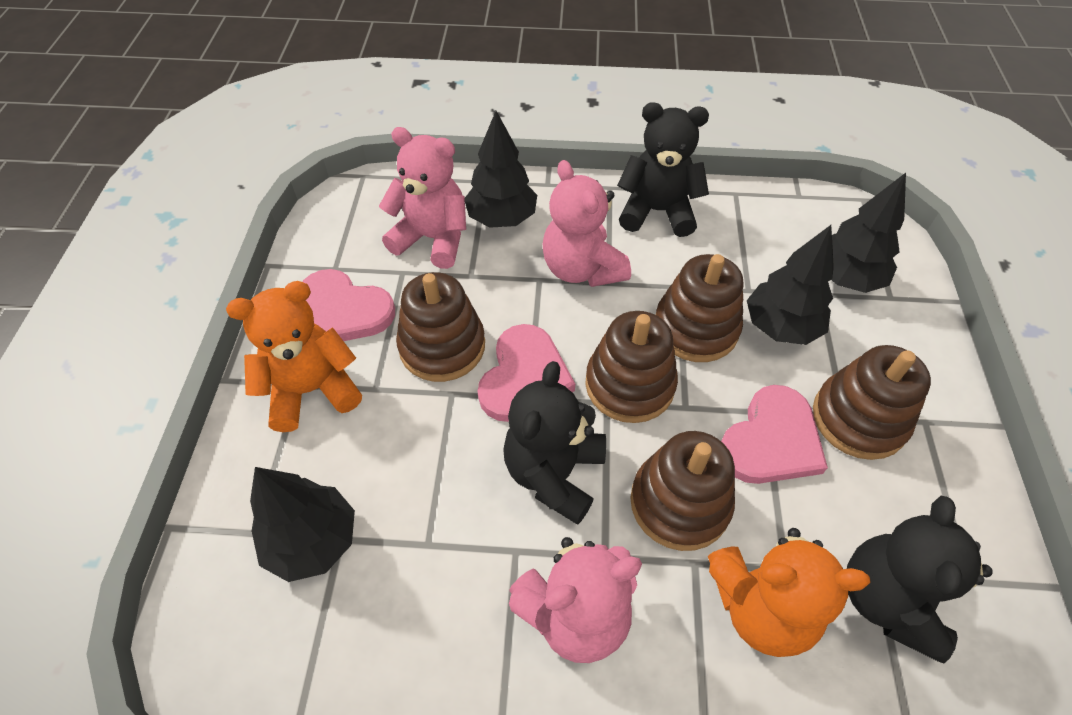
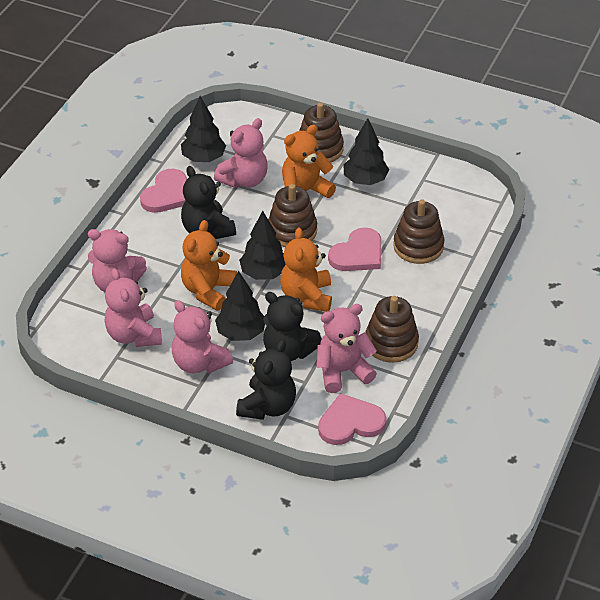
brown stacking toy: 5 -> 4
orange teddy bear: 2 -> 3
pink teddy bear: 3 -> 5

